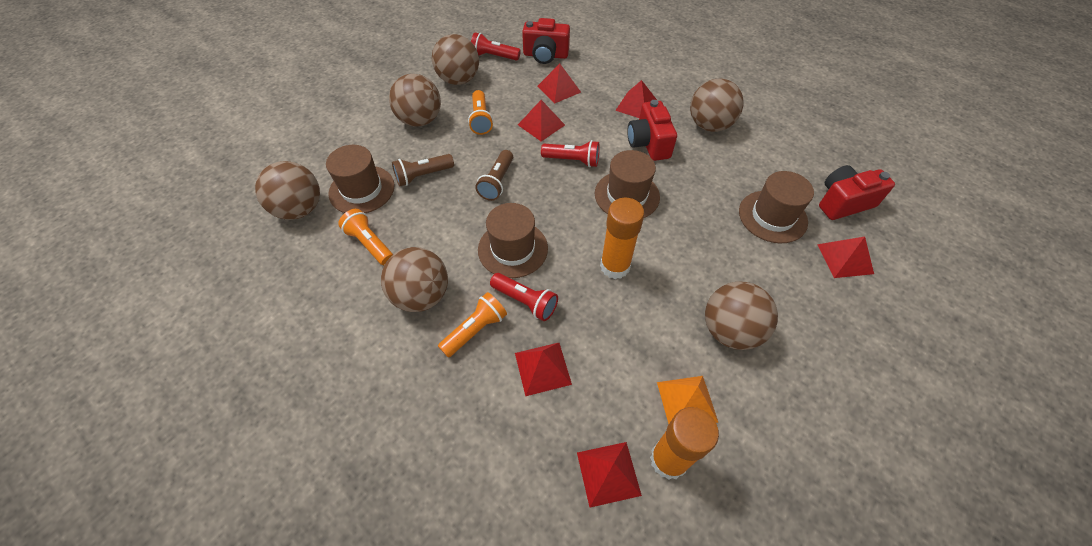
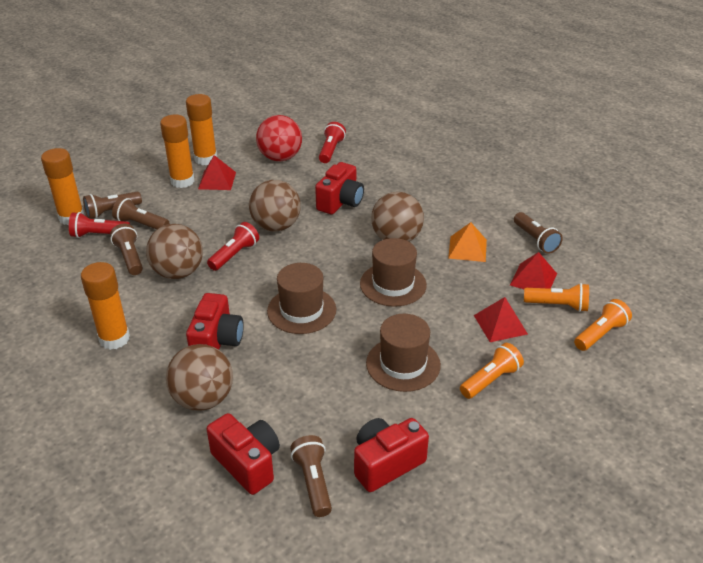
brown ball: 6 -> 4
brown flashlight: 2 -> 5
brown hat: 4 -> 3
orange glue stick: 2 -> 4
red ball: 0 -> 1
red camera: 3 -> 4
red pyramid: 6 -> 3

